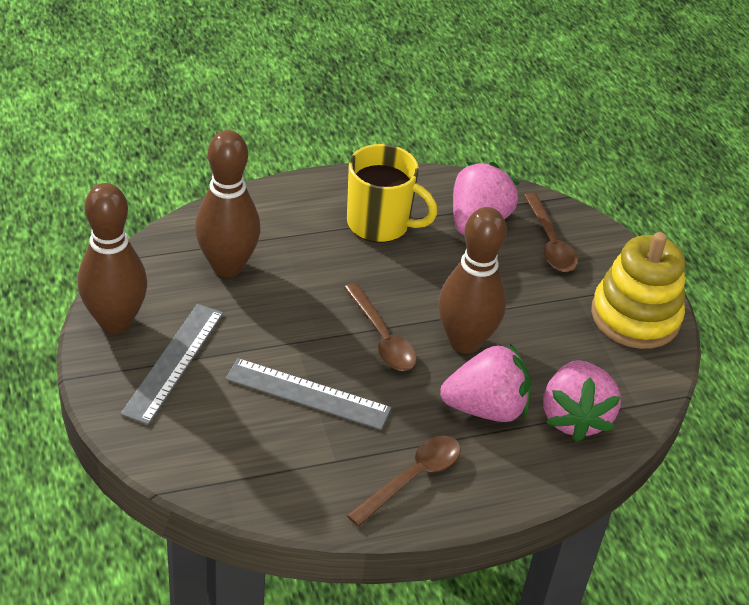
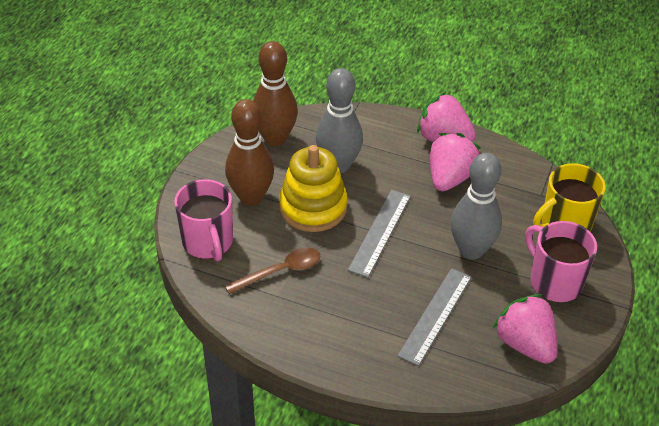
brown bowling pin: 3 -> 2
brown spoon: 3 -> 1
grey bowling pin: 0 -> 2
pink mug: 0 -> 2

